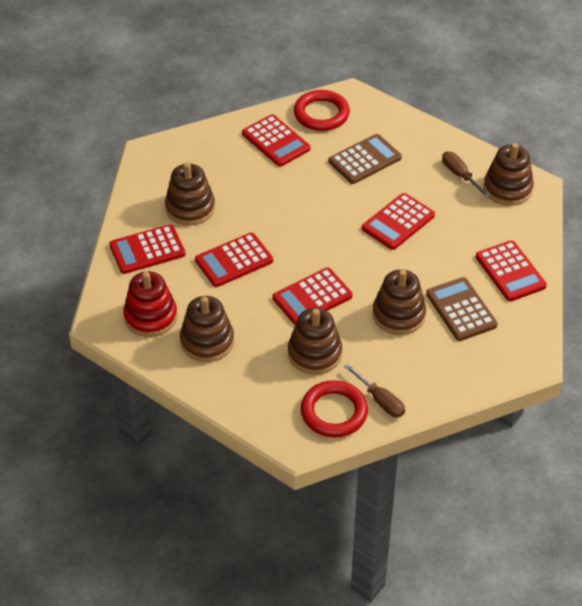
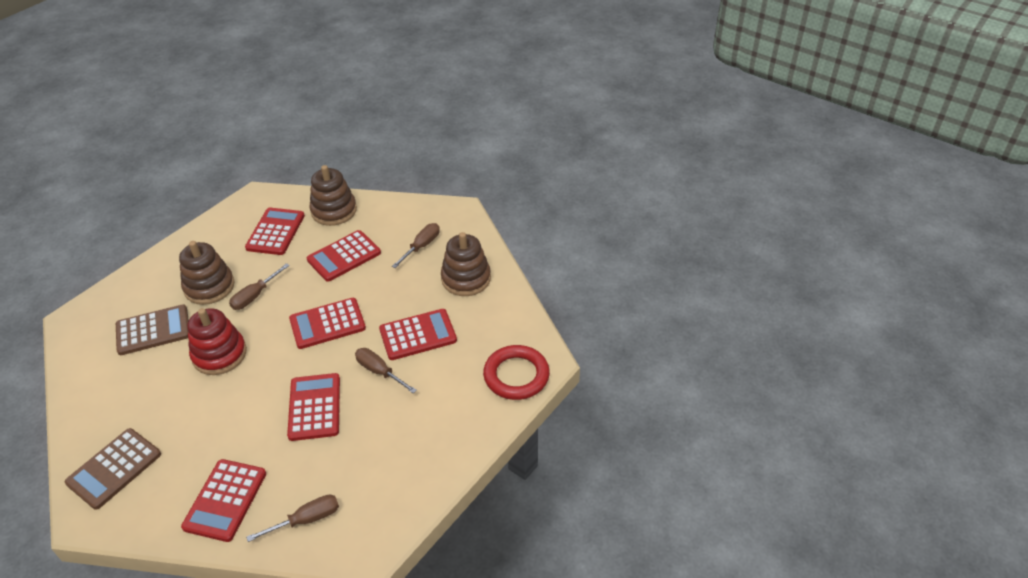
brown screwdriver: 2 -> 4
brown stacking toy: 5 -> 3
red ring: 2 -> 1

